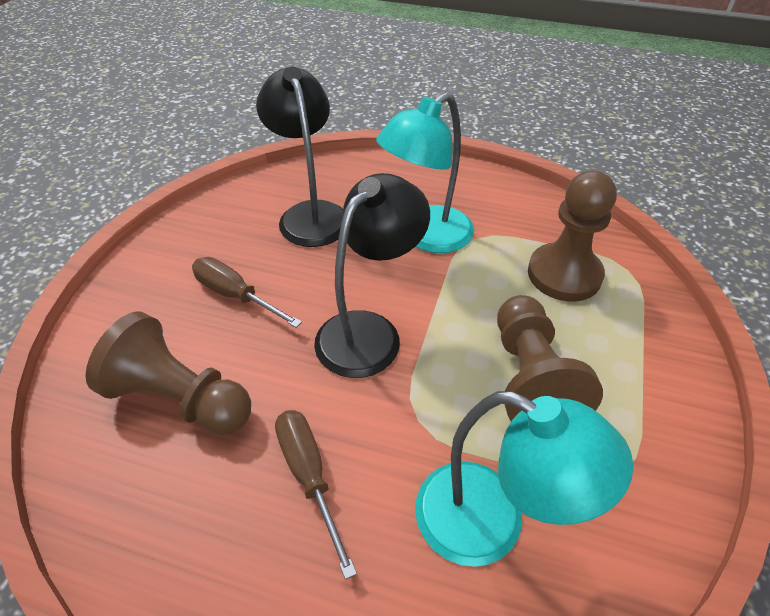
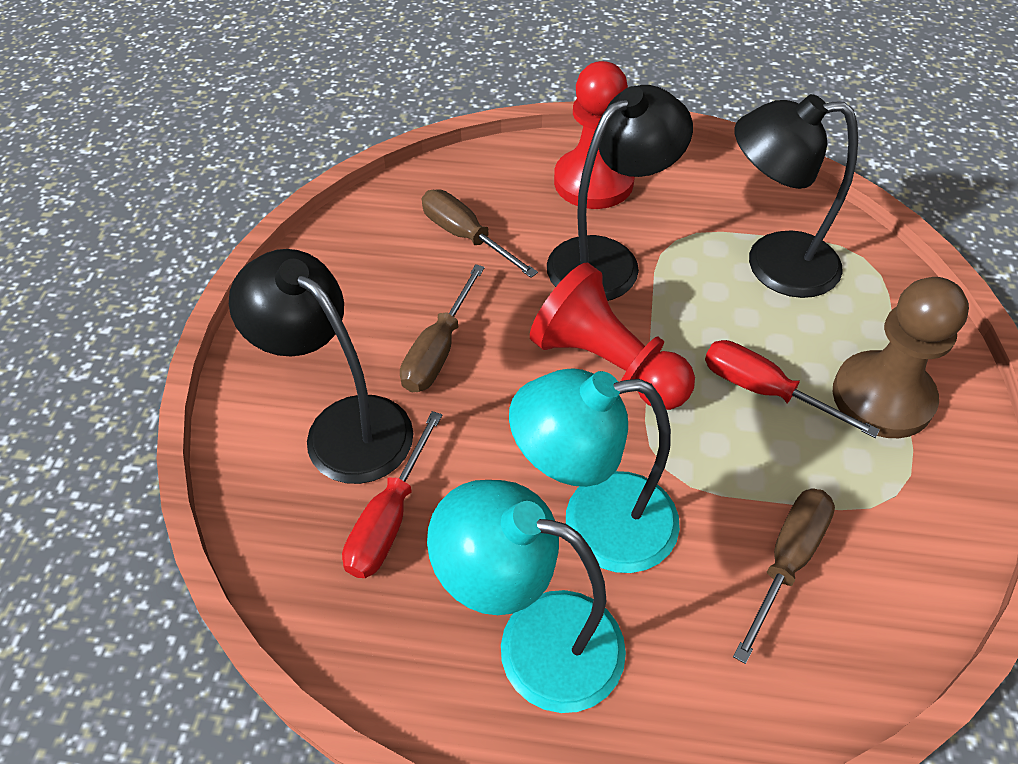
black lamp: 2 -> 3
brown pawn: 3 -> 1
brown screwdriver: 2 -> 3
red pawn: 0 -> 2
red screwdriver: 0 -> 2

